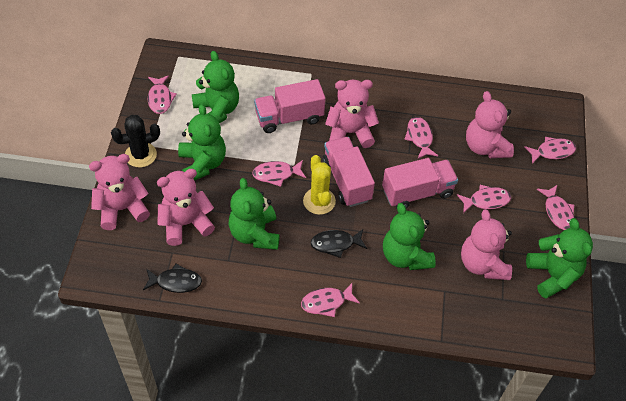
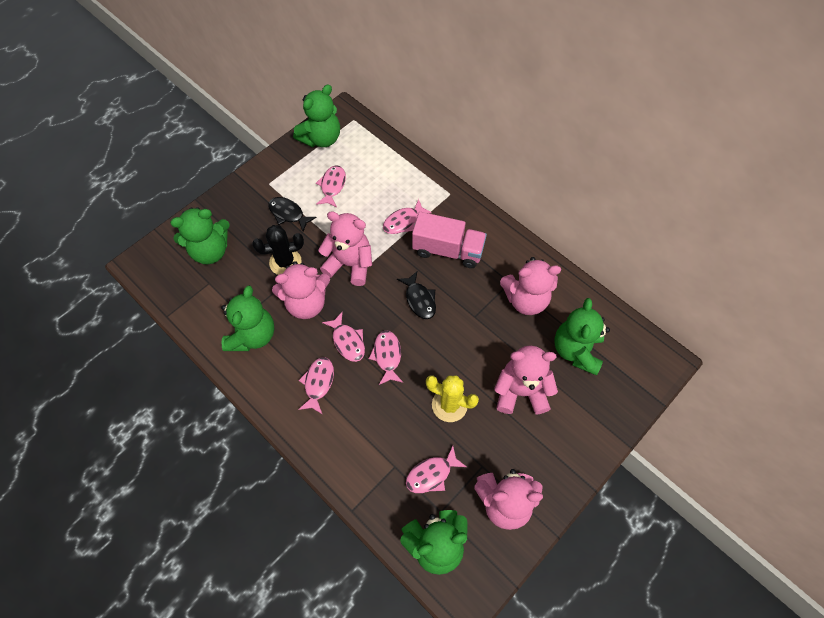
pink fish: 7 -> 6
pink truck: 3 -> 1

